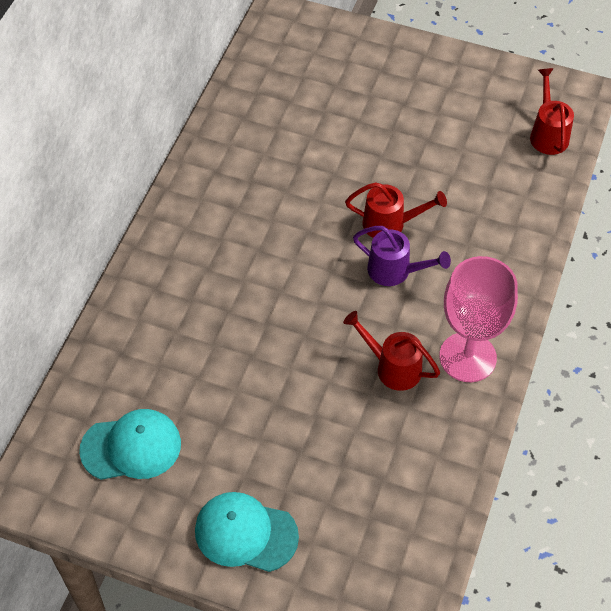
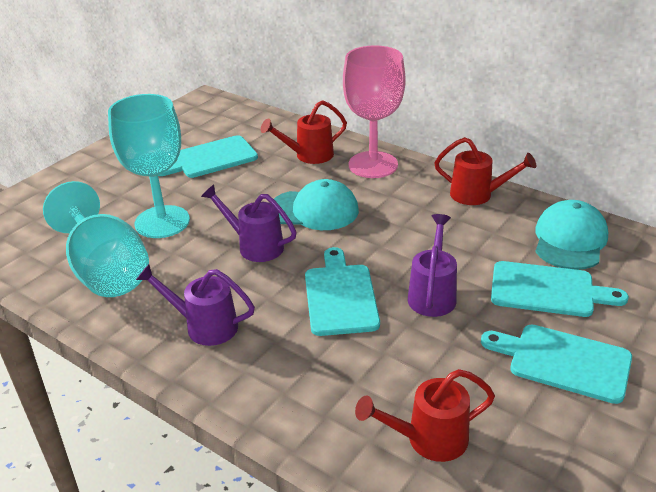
purple watering can: 1 -> 3
turquoise cutting board: 0 -> 4
turquoise goblet: 0 -> 2

